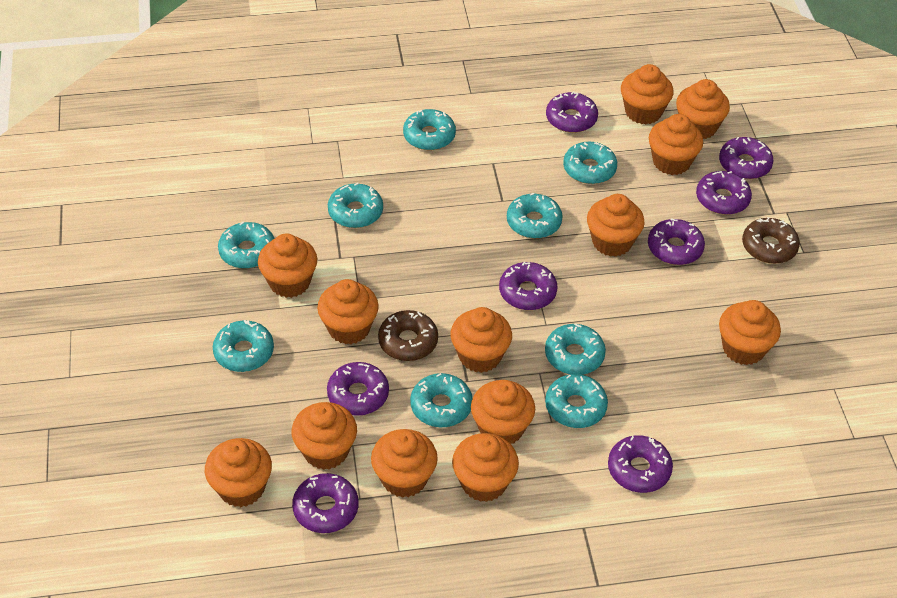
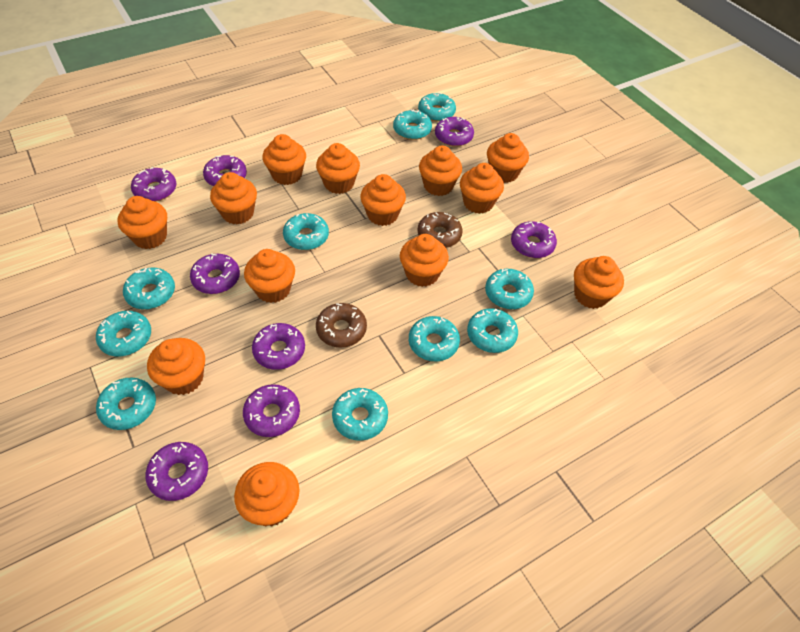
turquoise donut: 9 -> 10

